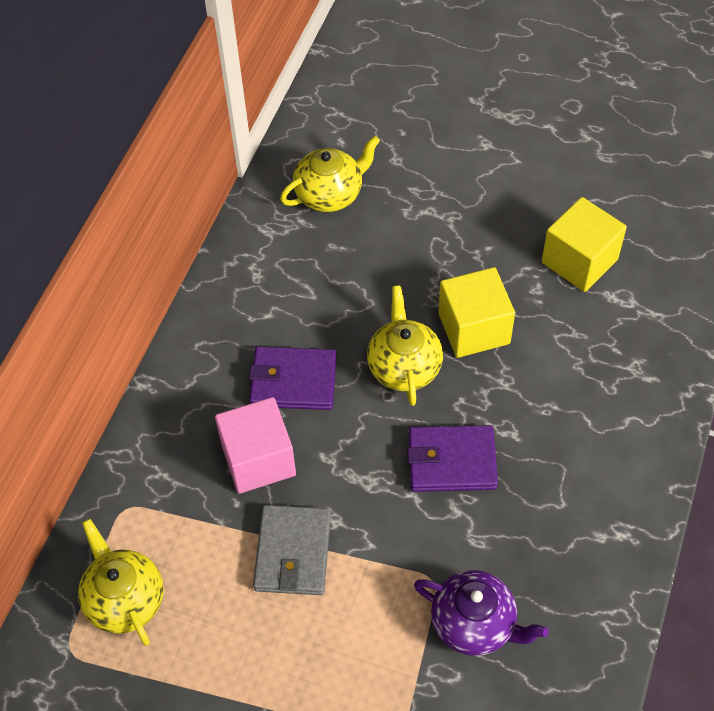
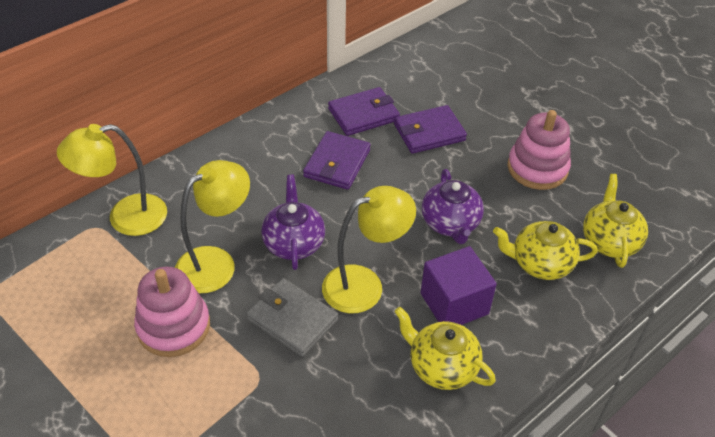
pink cube: 1 -> 0
pink stacking toy: 0 -> 2
purple cube: 0 -> 1
purple teapot: 1 -> 2
purple wallet: 2 -> 3
yellow cube: 2 -> 0
yellow lamp: 0 -> 3

